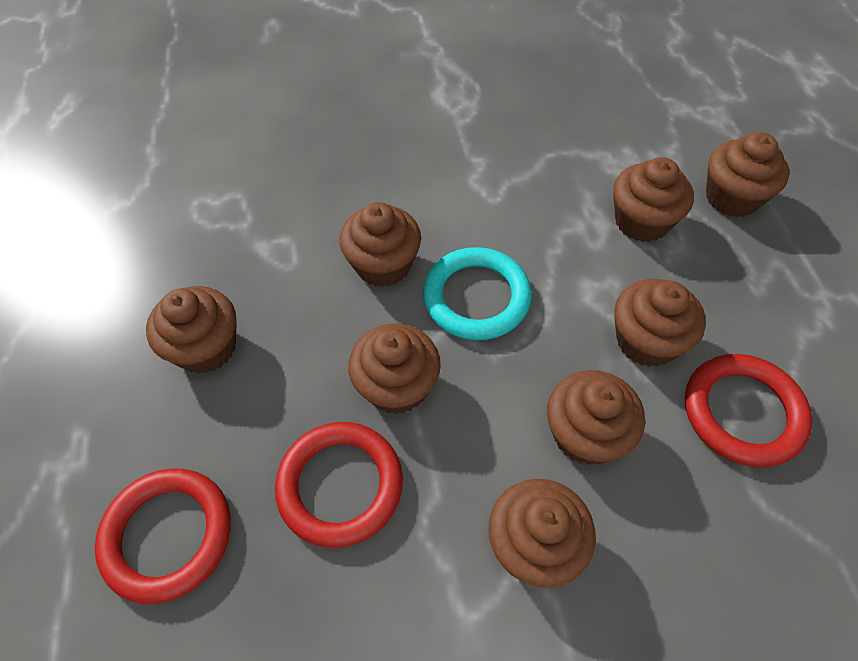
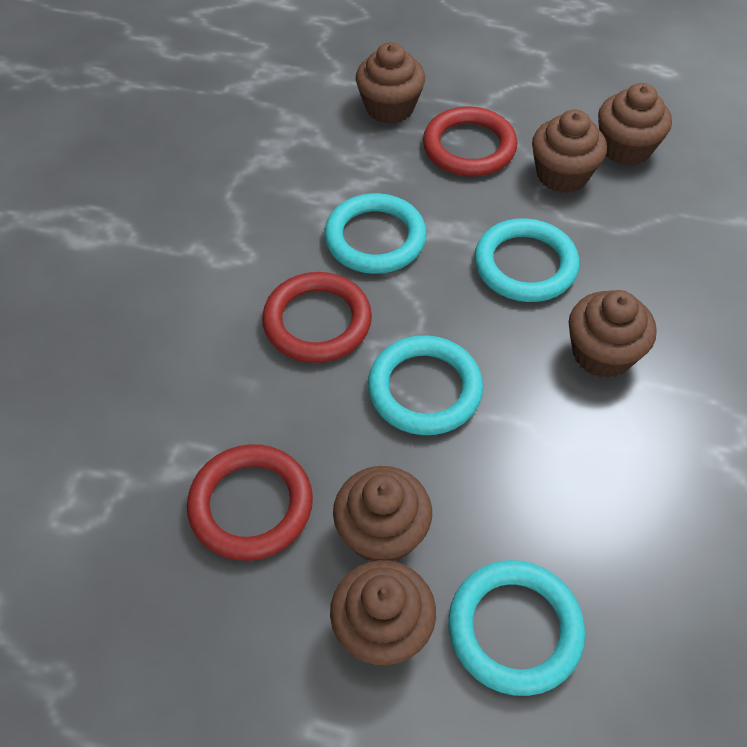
brown cupcake: 8 -> 6
turquoise ring: 1 -> 4

